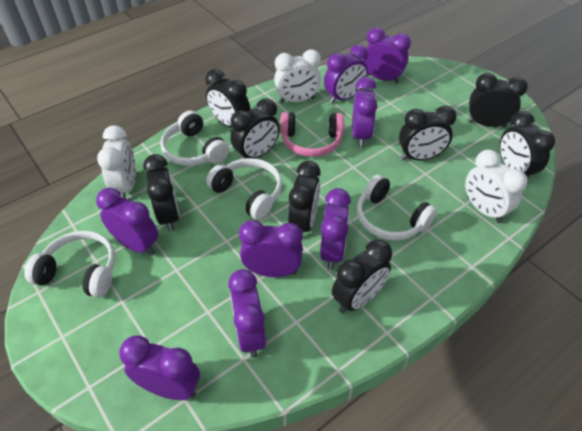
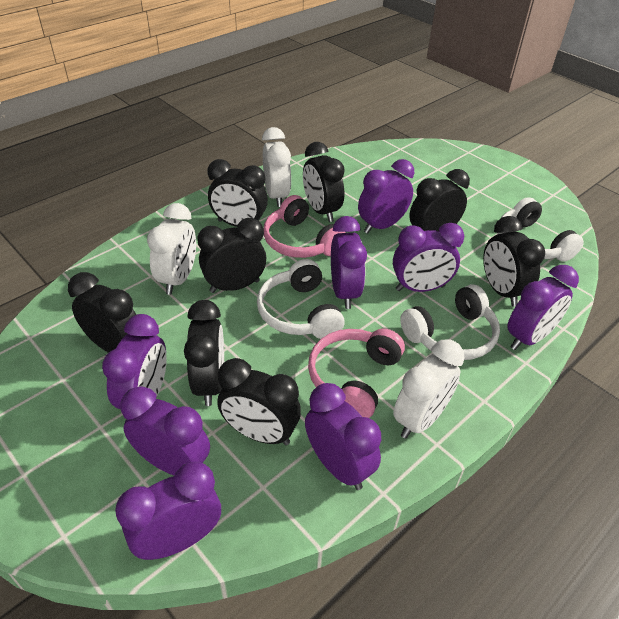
pink headphones: 1 -> 2
white headphones: 4 -> 3

